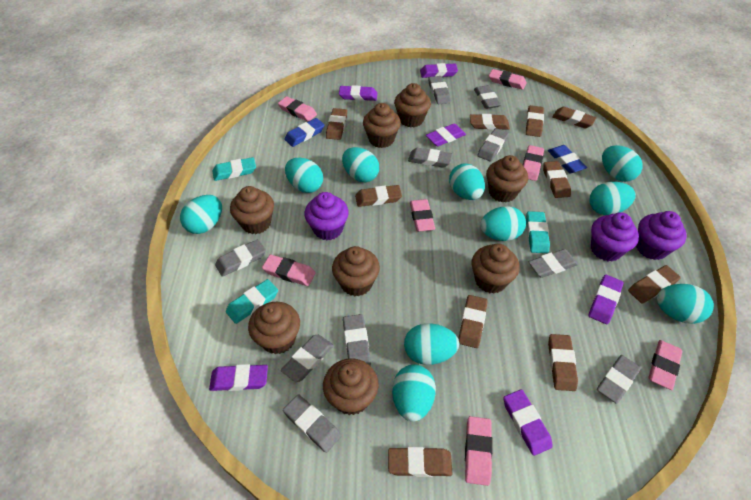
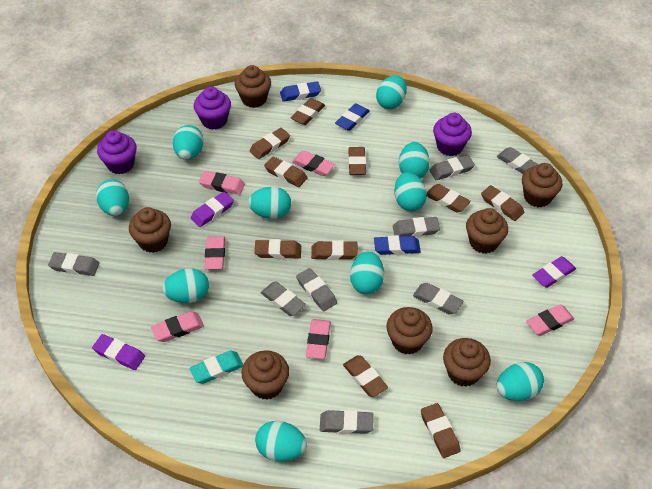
blue eraser: 2 -> 3
brown cupcake: 8 -> 7
grey eraser: 10 -> 8
pink eraser: 7 -> 6
purple eraser: 6 -> 3
turquoise eraser: 3 -> 1

